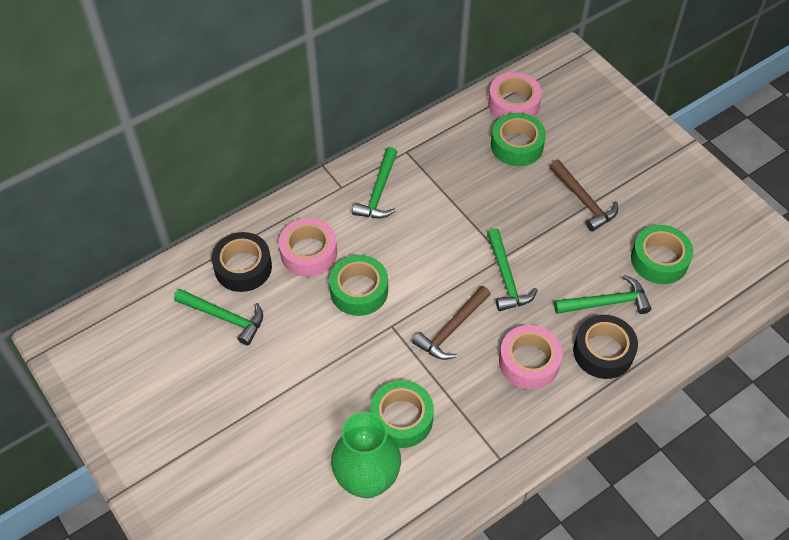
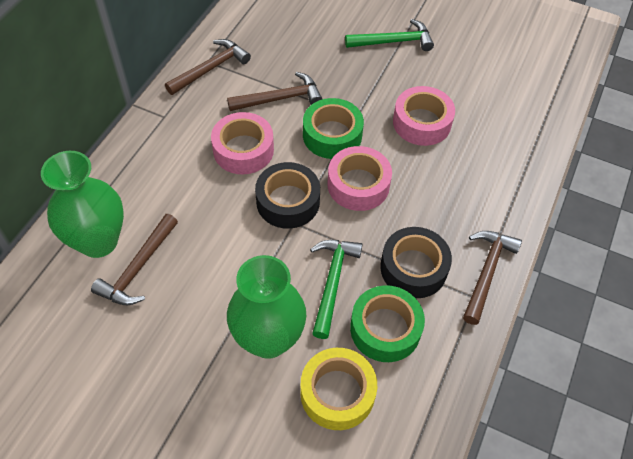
brown hammer: 2 -> 4
green hammer: 4 -> 2
green tape: 4 -> 2
green vase: 1 -> 2
yellow tape: 0 -> 1

